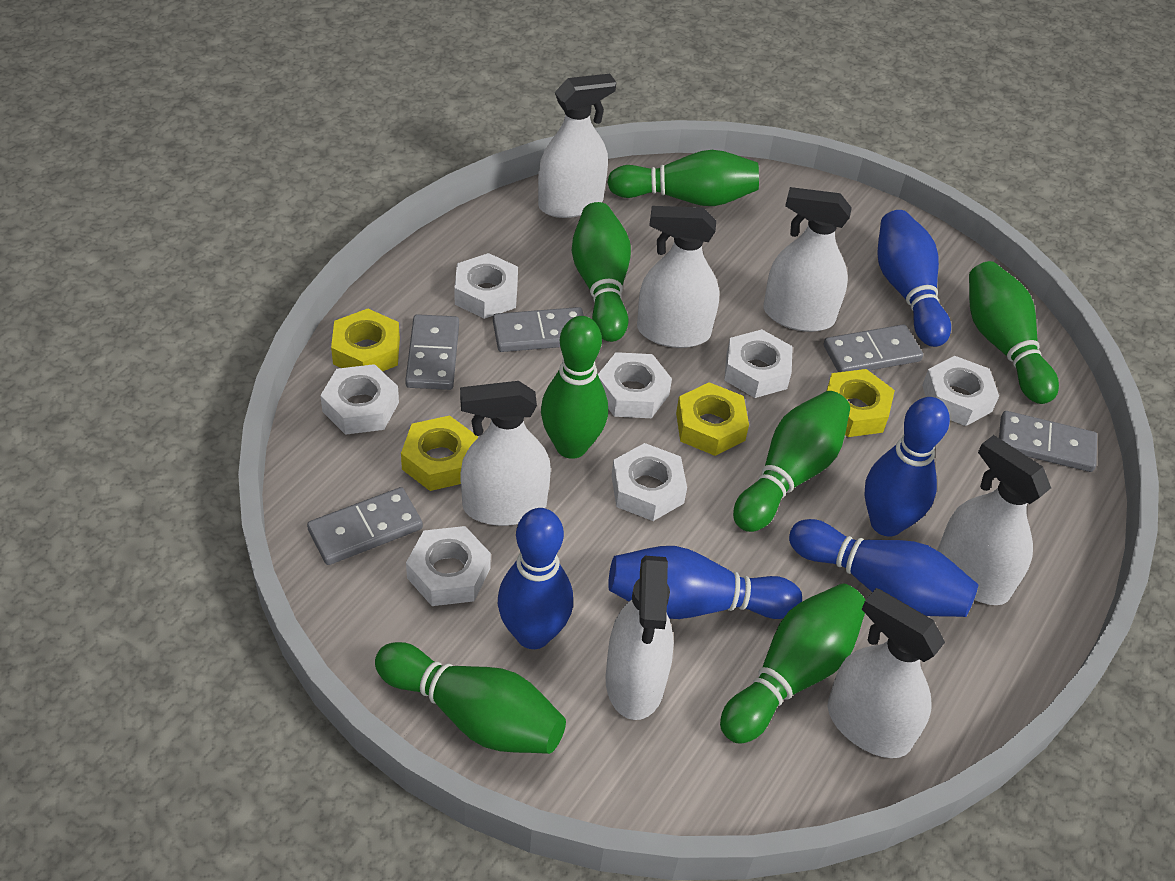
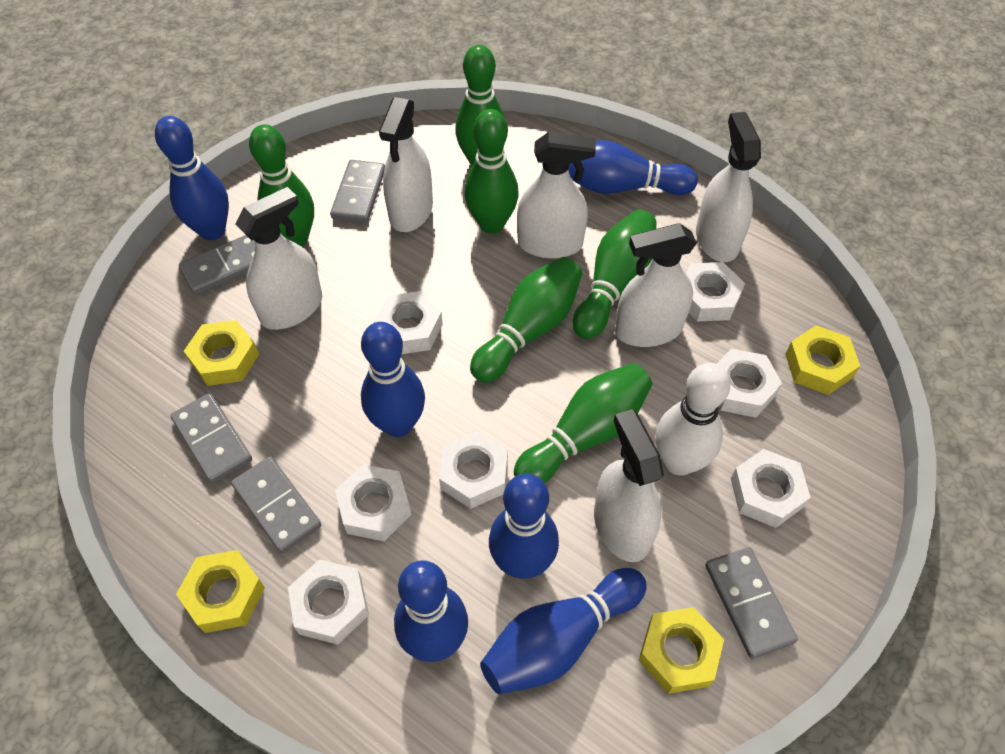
blue bowling pin: 5 -> 6
green bowling pin: 7 -> 6
white bowling pin: 0 -> 1
white spray bottle: 7 -> 6

